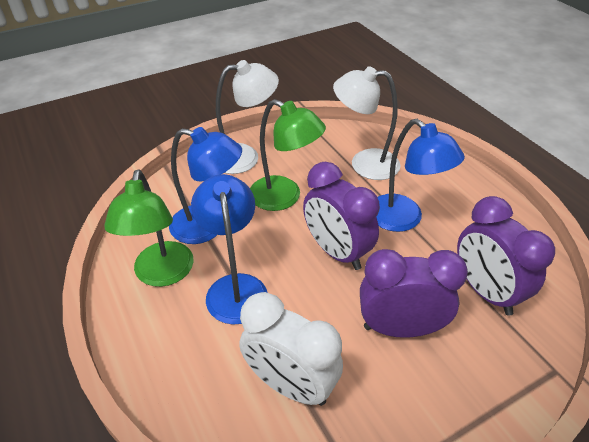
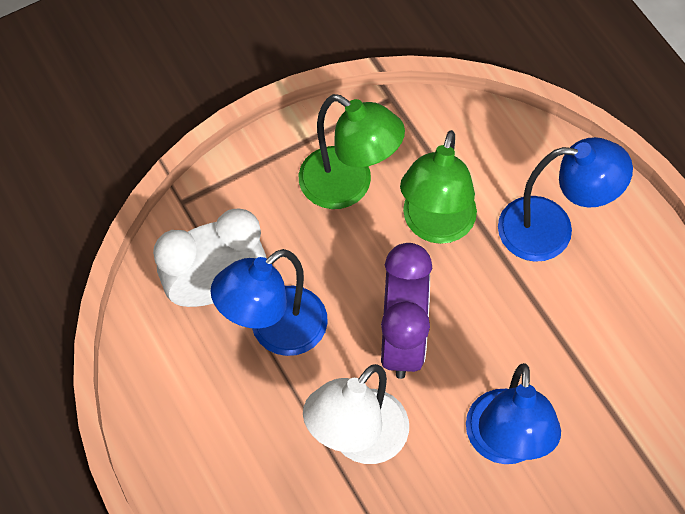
purple clock: 3 -> 1
white lamp: 2 -> 1

